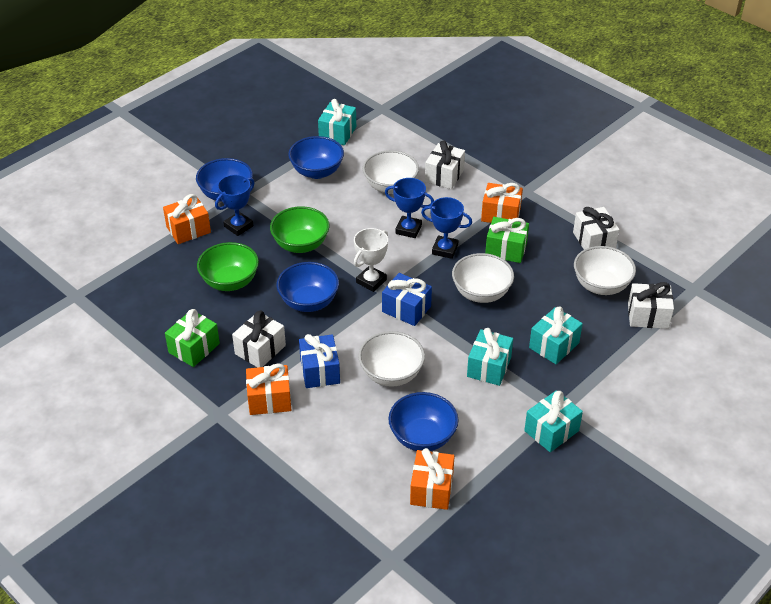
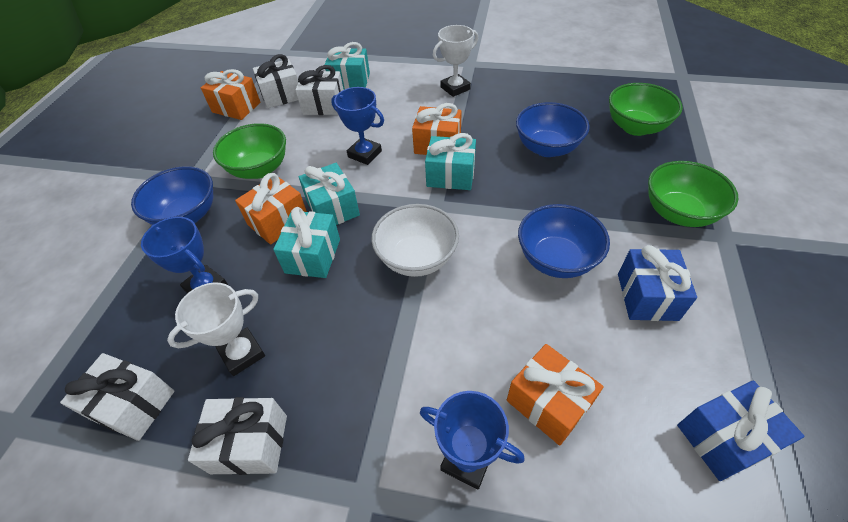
blue bowl: 4 -> 3
green bowl: 2 -> 3
green gift: 2 -> 0
white bowl: 4 -> 1
white trophy: 1 -> 2

